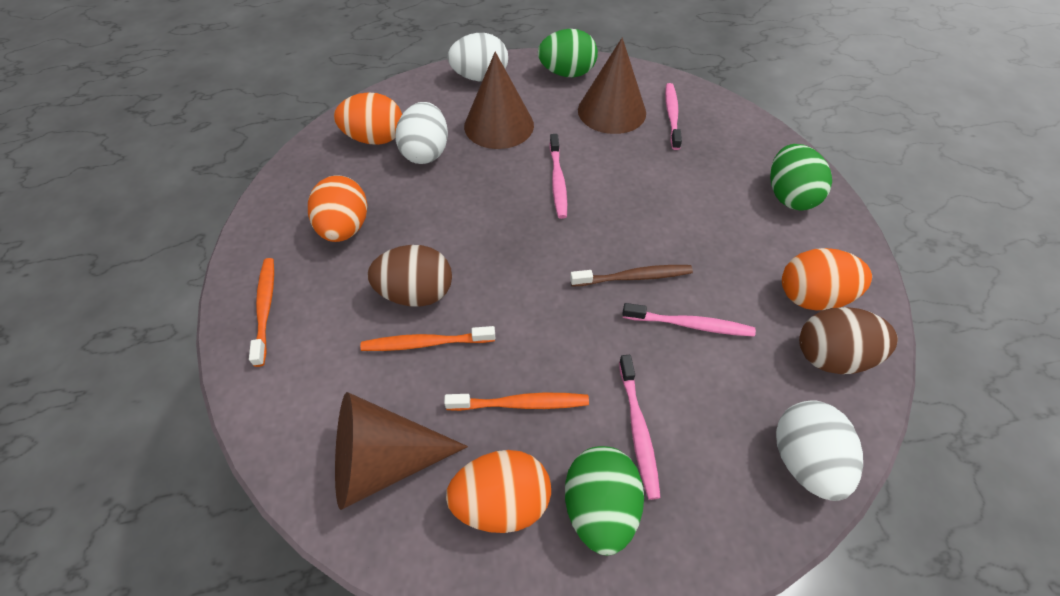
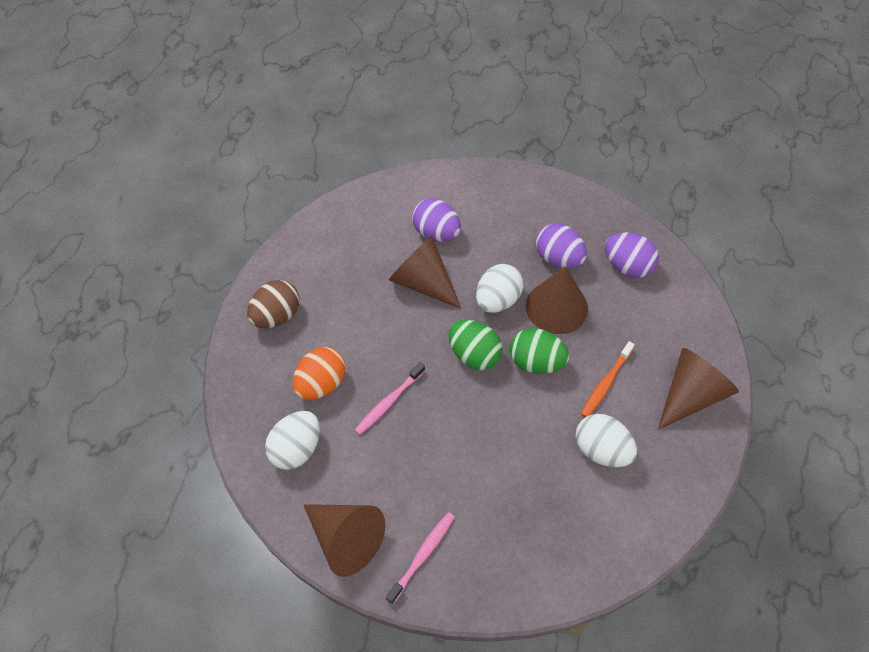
brown cone: 3 -> 4
brown egg: 2 -> 1
brown toothbrush: 1 -> 0
green egg: 3 -> 2
orange egg: 4 -> 1
orange toothbrush: 3 -> 1
pink toothbrush: 4 -> 2
purple egg: 0 -> 3

